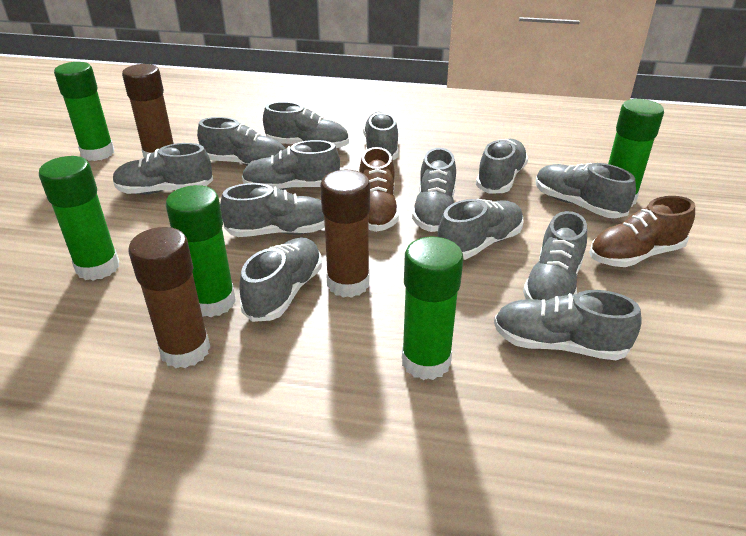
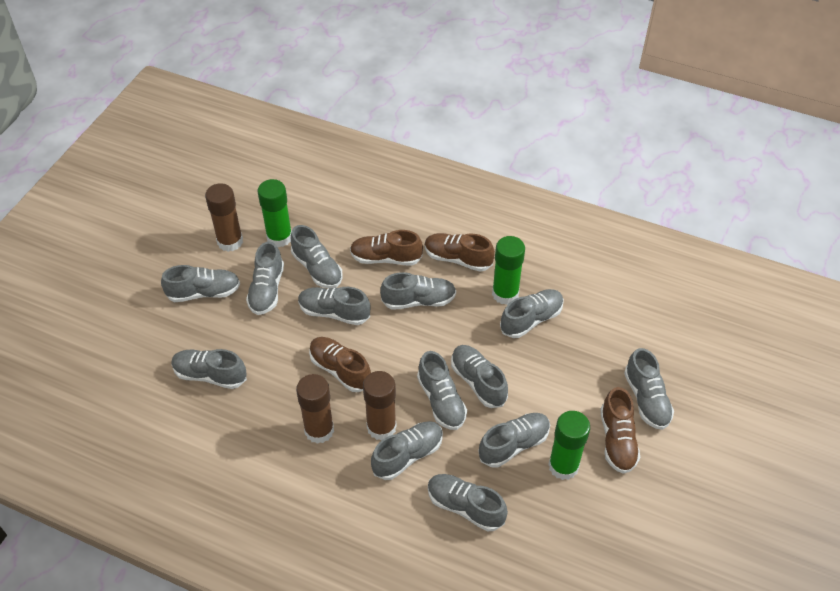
brown shoe: 2 -> 4
green glue stick: 5 -> 3

